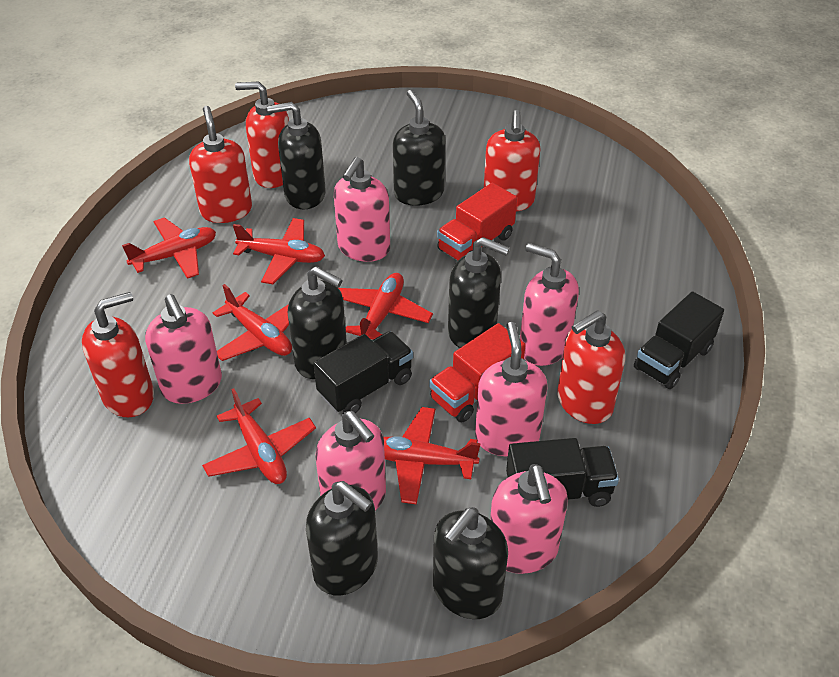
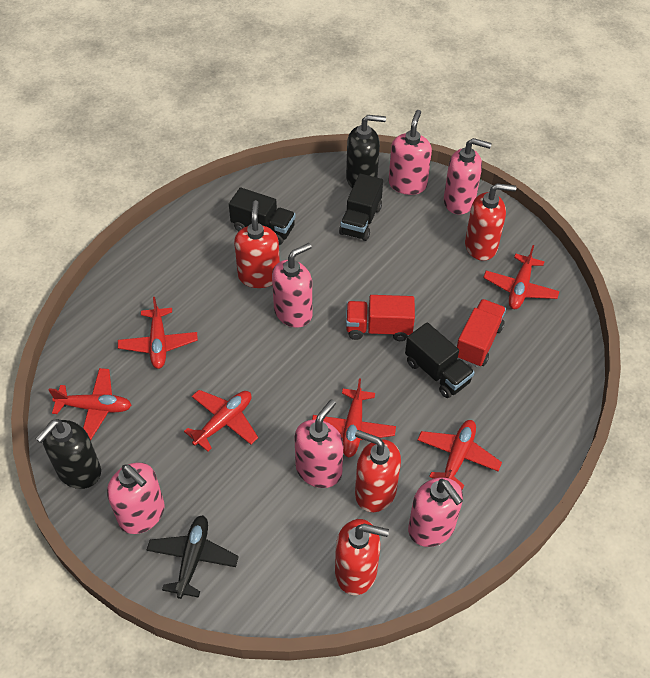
black plane: 0 -> 1
black soap dispenser: 6 -> 2
red soap dispenser: 5 -> 4

